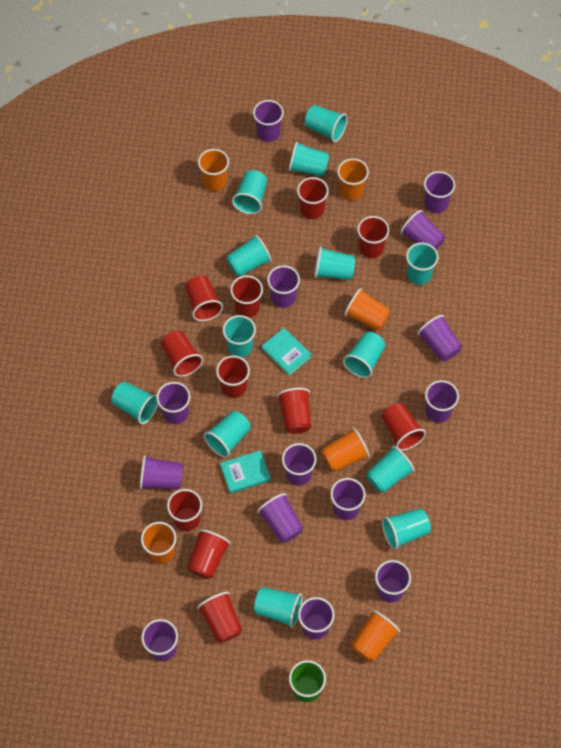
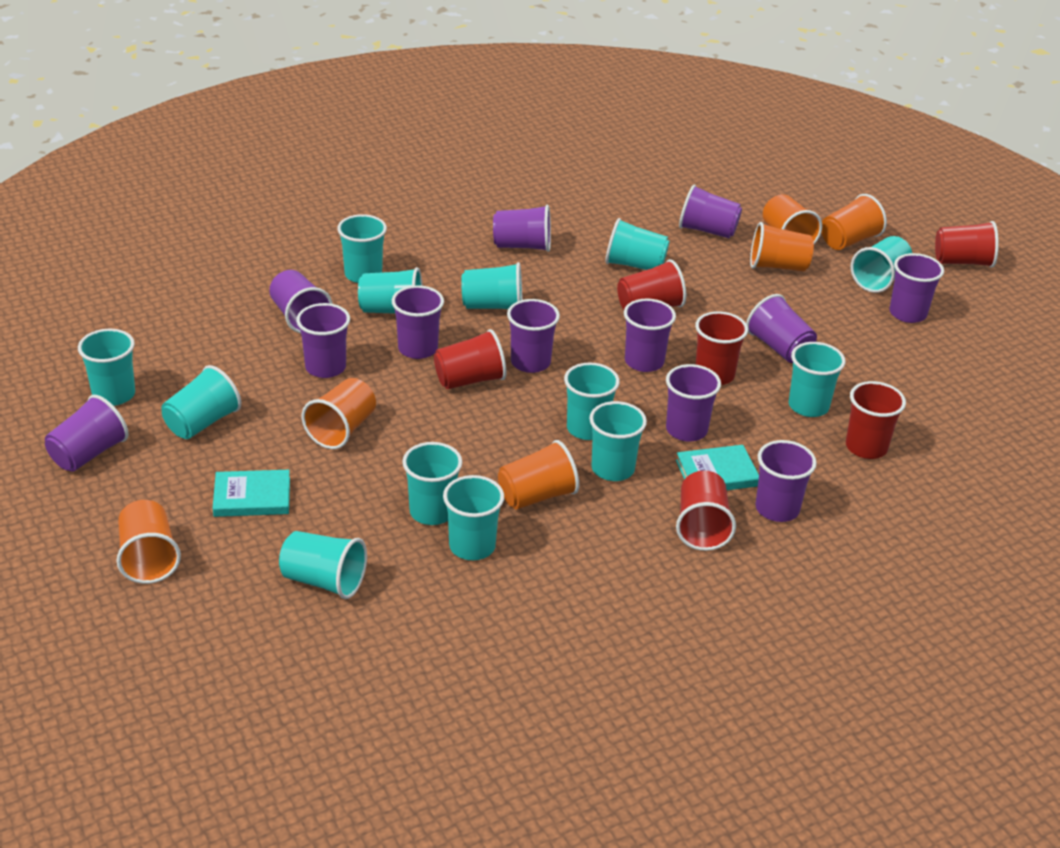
green cup: 1 -> 0
purple cup: 14 -> 12
red cup: 11 -> 6

